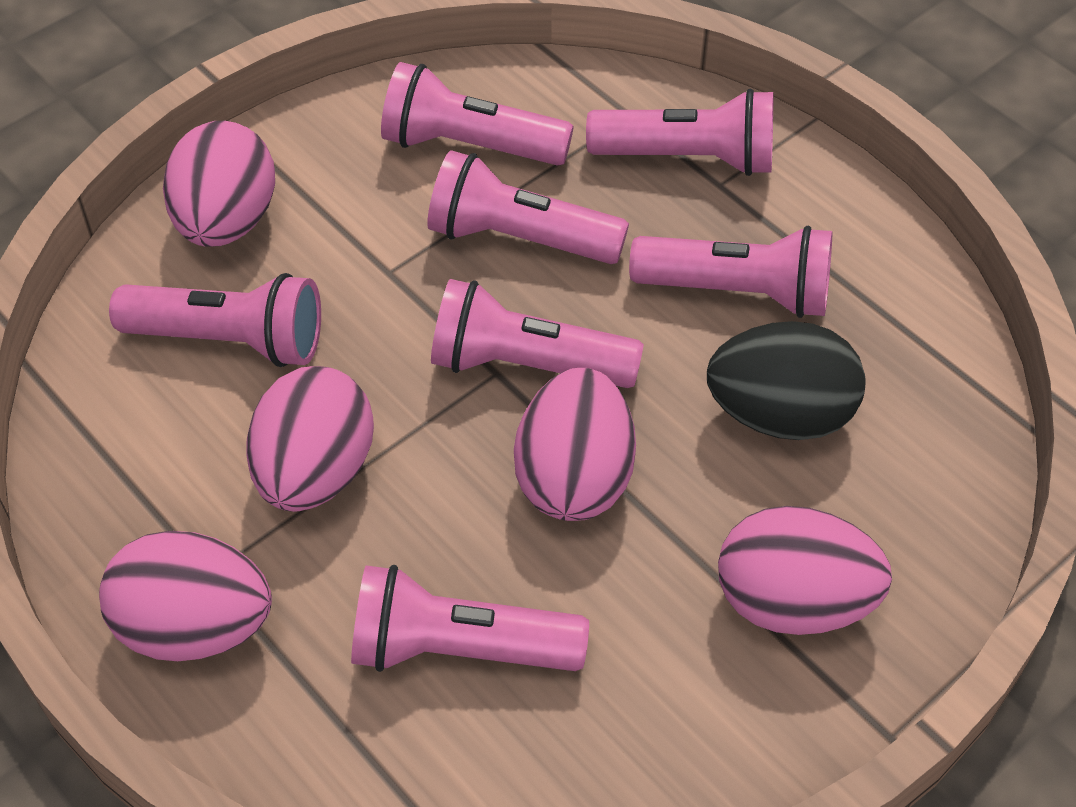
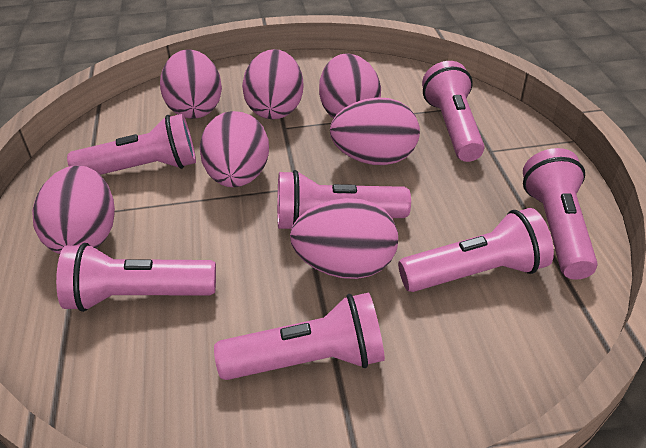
black egg: 1 -> 0
pink egg: 5 -> 7

